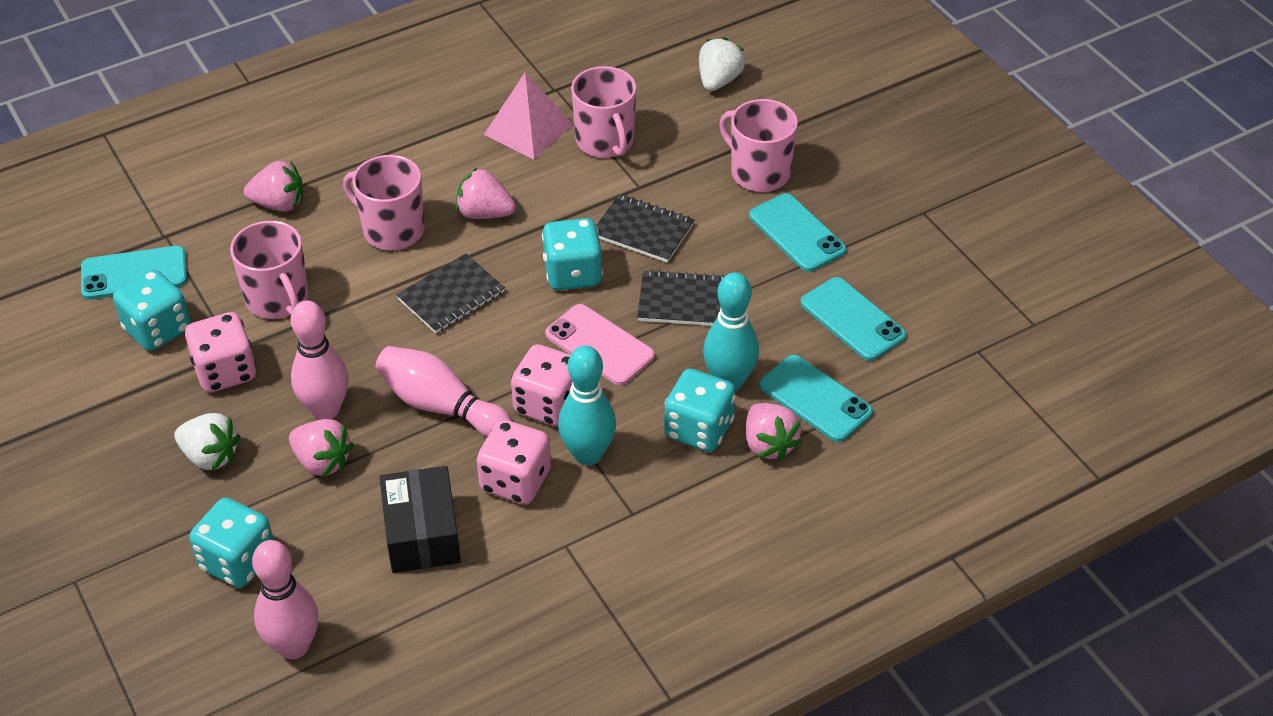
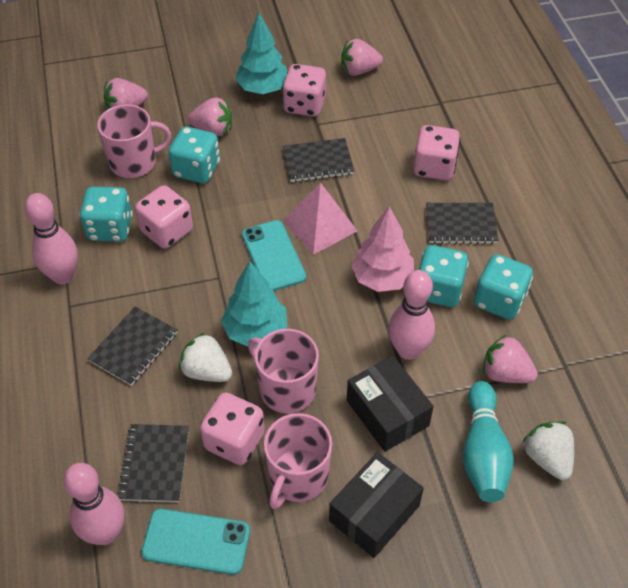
black box: 1 -> 2
black notebook: 3 -> 4
pink dice: 3 -> 4
pink mug: 4 -> 3
pink phone: 1 -> 0
pink tree: 0 -> 1
turquoise bowling pin: 2 -> 1
turquoise phone: 4 -> 2
turquoise tree: 0 -> 2

